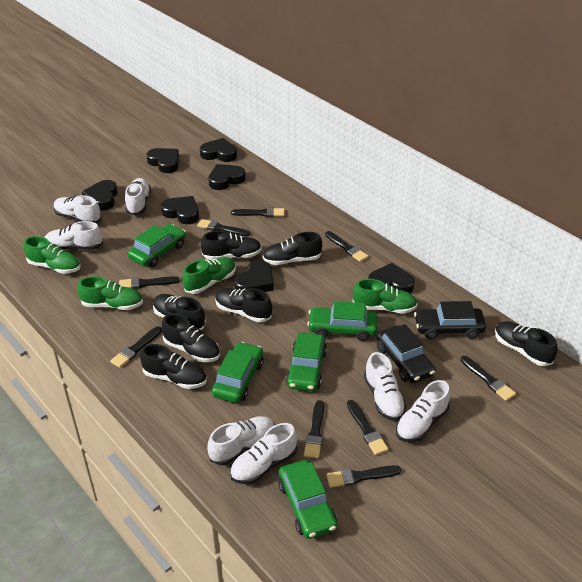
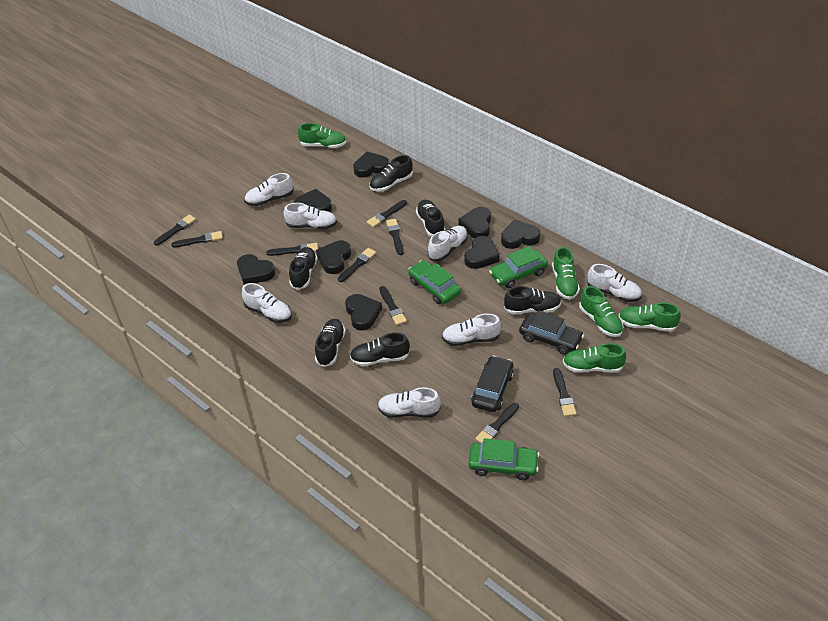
black heart: 7 -> 8
black shoe: 7 -> 6
green car: 5 -> 3
green shoe: 4 -> 5

